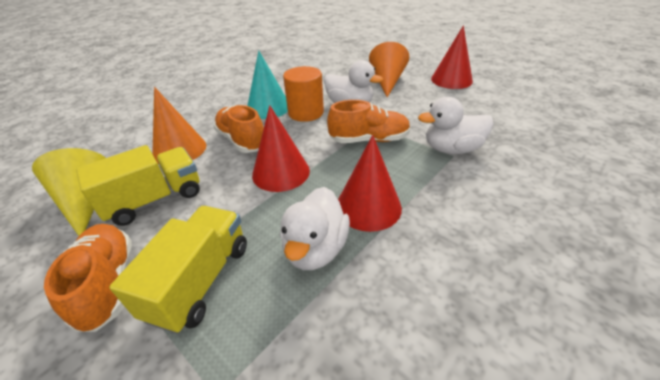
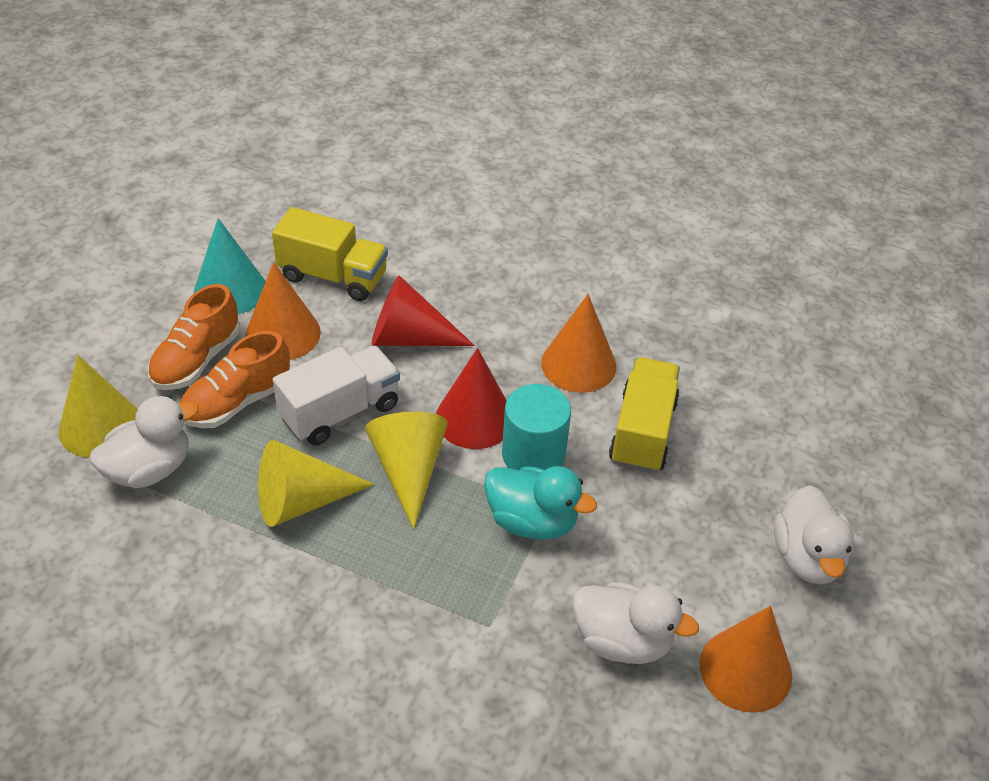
orange cone: 2 -> 3
orange cylinder: 1 -> 0
orange shoe: 3 -> 2
red cone: 3 -> 2
turquoise cylinder: 0 -> 1
turquoise duck: 0 -> 1
white truck: 0 -> 1
yellow cone: 1 -> 3

